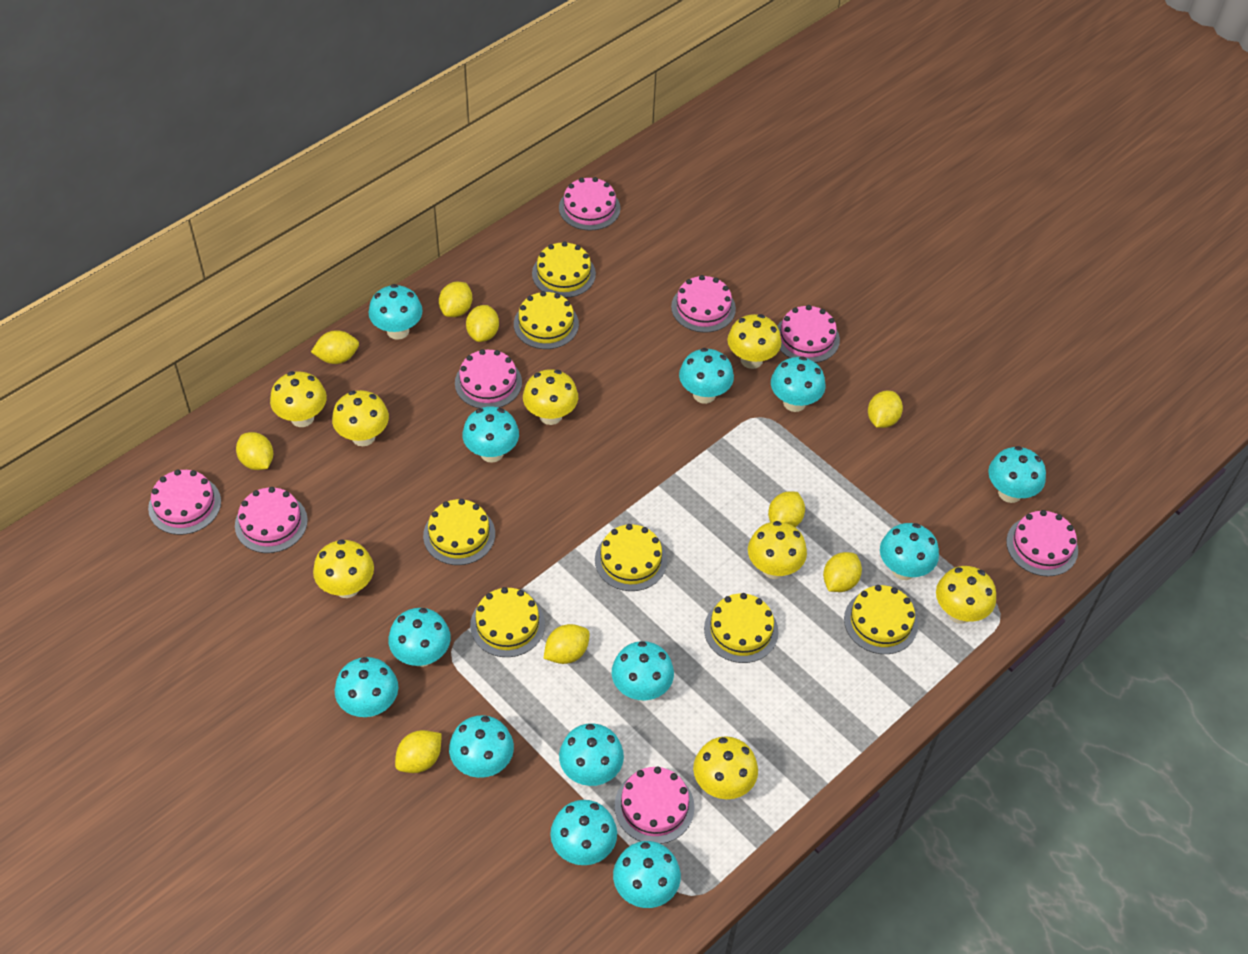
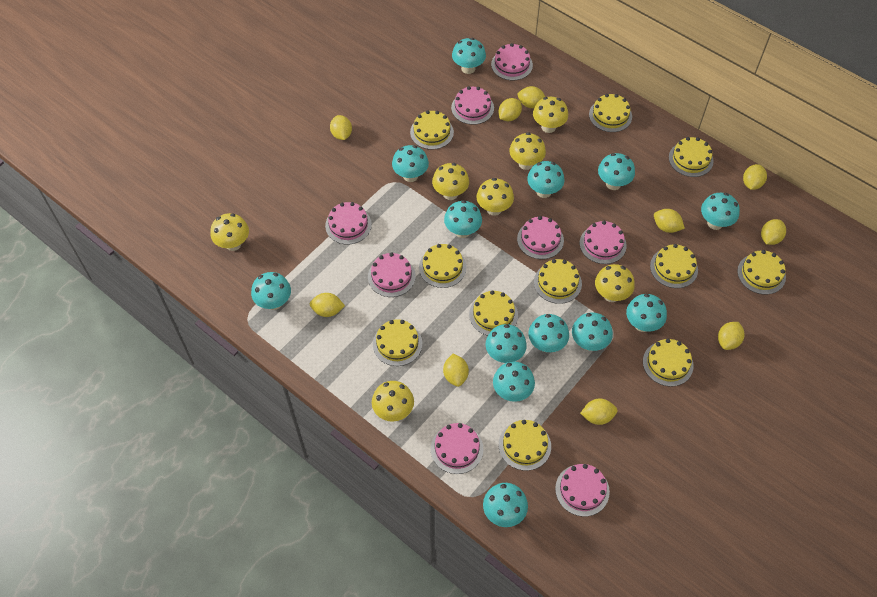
yellow cake: 7 -> 11
yellow lemon: 9 -> 10
yellow mushroom: 8 -> 7

